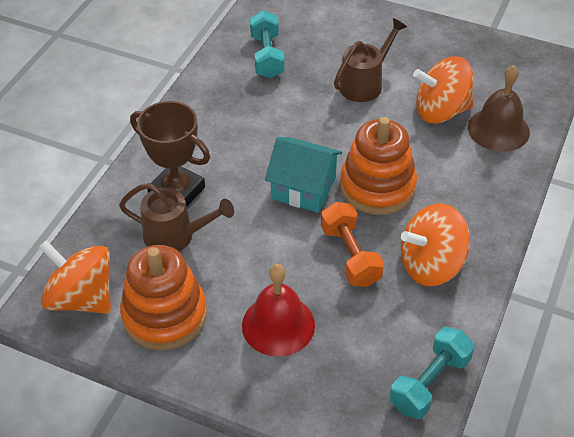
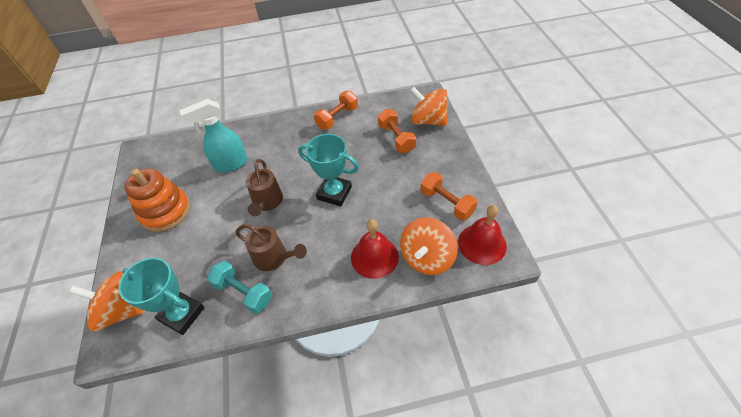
brown bell: 1 -> 0
brown trophy: 1 -> 0
orange dumbbell: 1 -> 3
orange stacking toy: 2 -> 1
red bell: 1 -> 2
turquoise dumbbell: 2 -> 1
turquoise house: 1 -> 0
turquoise spray bottle: 0 -> 1
turquoise trophy: 0 -> 2

